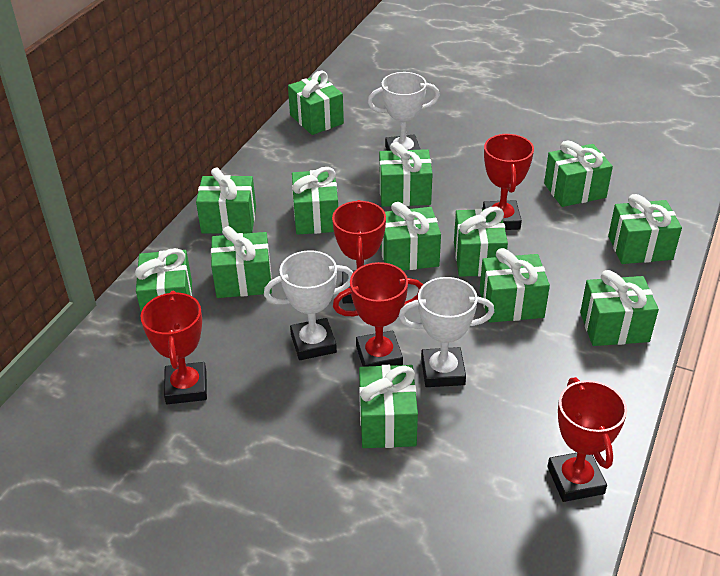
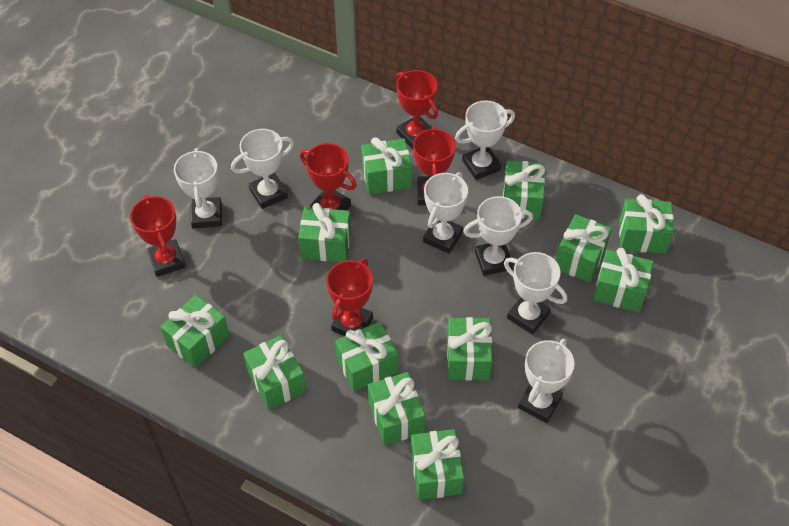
green gift: 13 -> 12
white trophy: 3 -> 7

